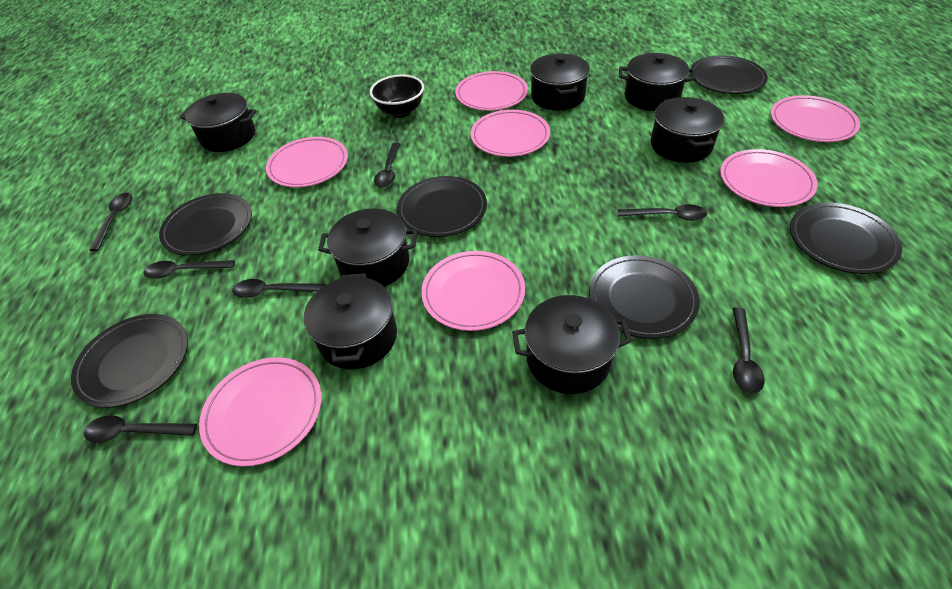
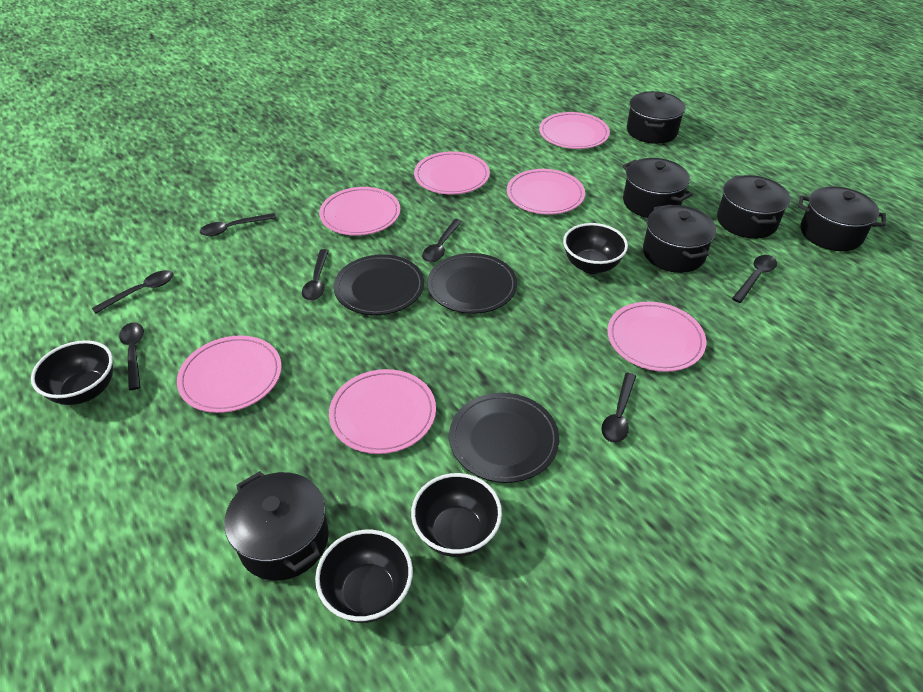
black bowl: 1 -> 4
black plate: 6 -> 3
black pot: 7 -> 6

